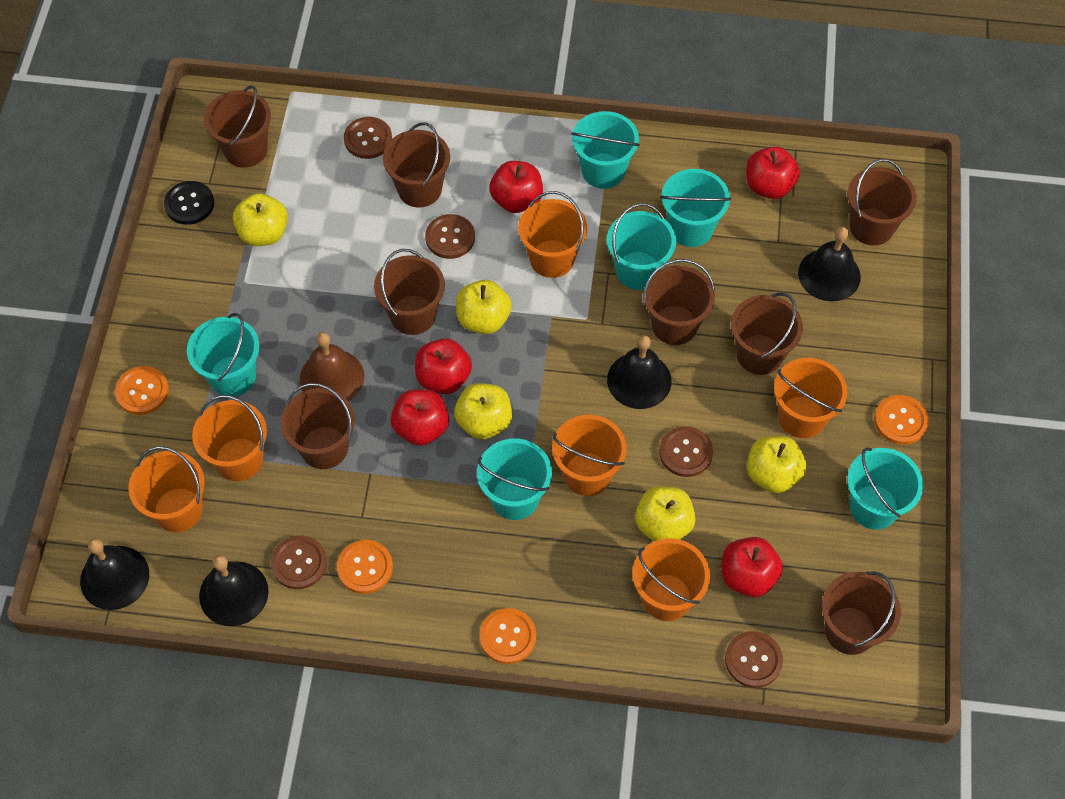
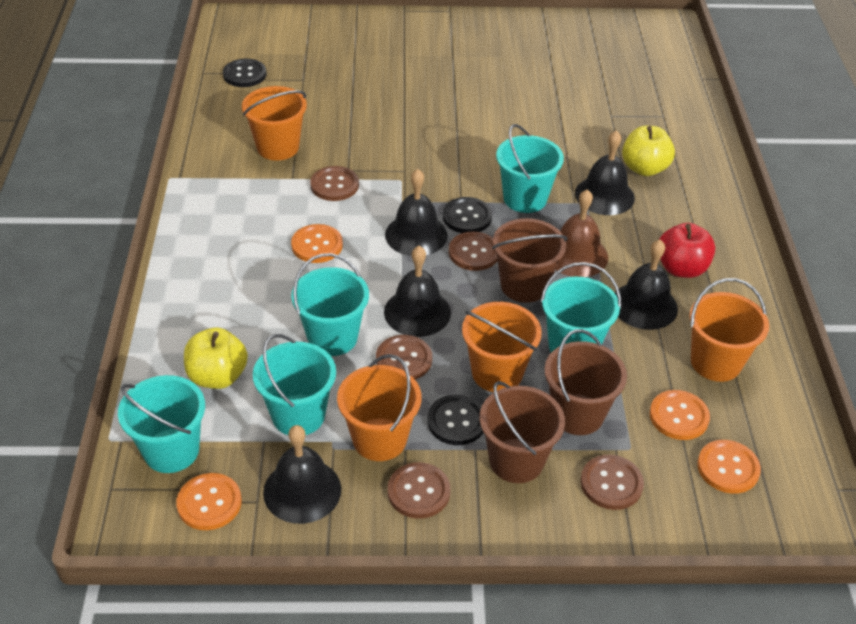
black bell: 4 -> 5
black button: 1 -> 3
brown bucket: 8 -> 3
orange bucket: 6 -> 4
red apple: 5 -> 1
turquoise bucket: 6 -> 5
yellow apple: 5 -> 2

